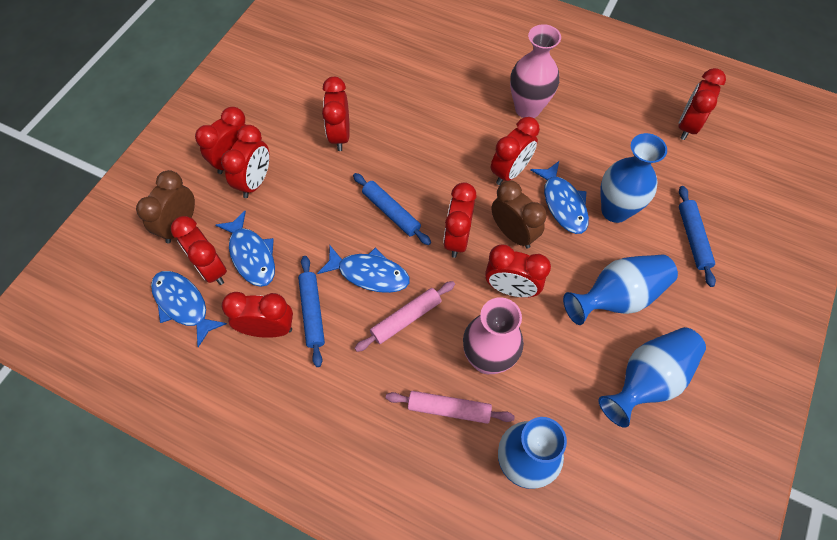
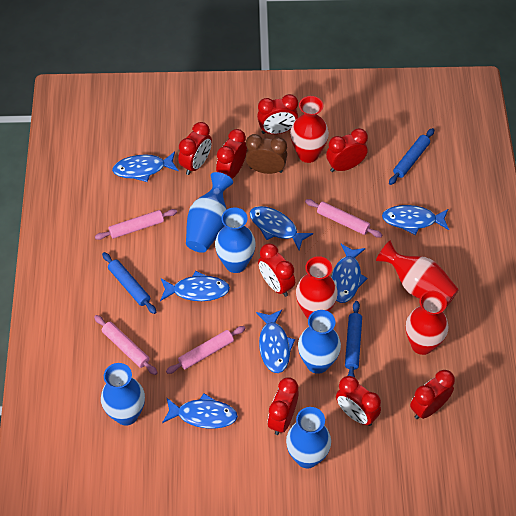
blue fish: 4 -> 7
blue vase: 4 -> 5
brown clock: 2 -> 1
pink rolling pin: 2 -> 4
pink vase: 2 -> 0
red clock: 9 -> 8
red vase: 0 -> 4

